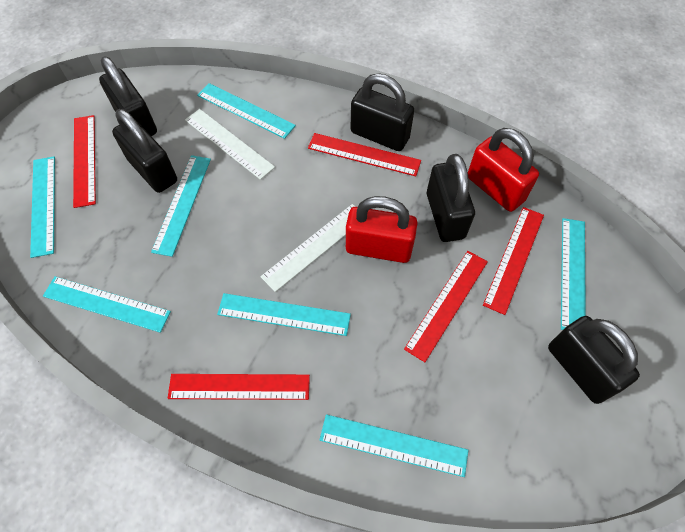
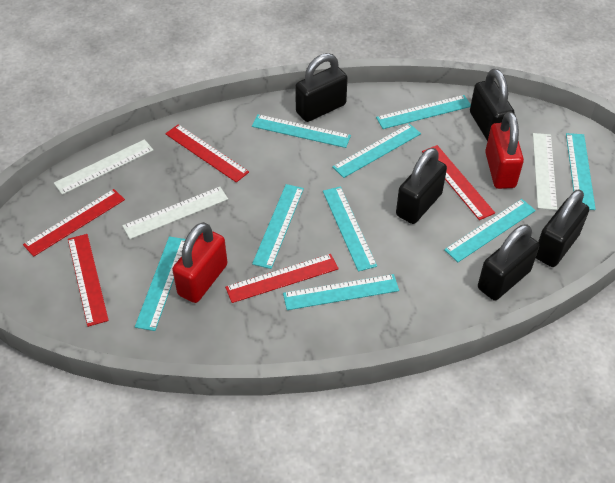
turquoise ruler: 7 -> 9
white ruler: 2 -> 3

